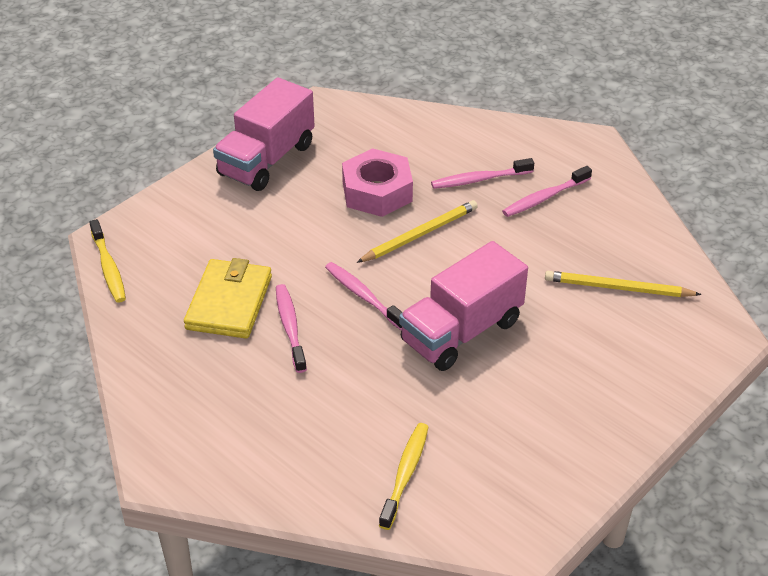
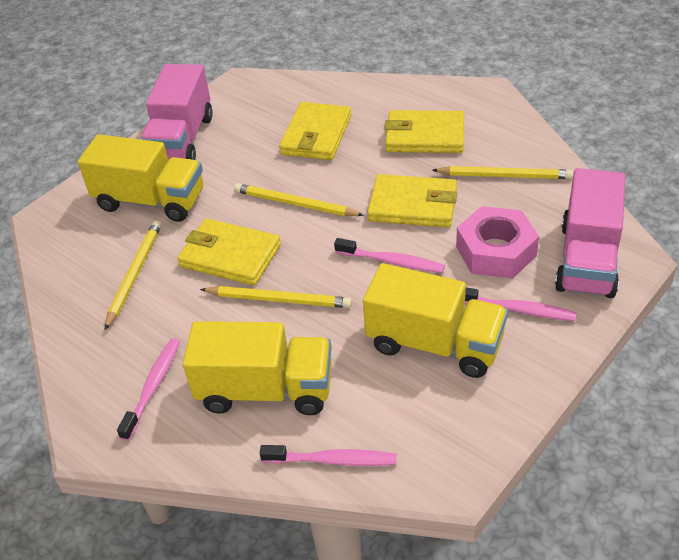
yellow pencil: 2 -> 4
yellow toothbrush: 2 -> 0
yellow truck: 0 -> 3
yellow wallet: 1 -> 4

